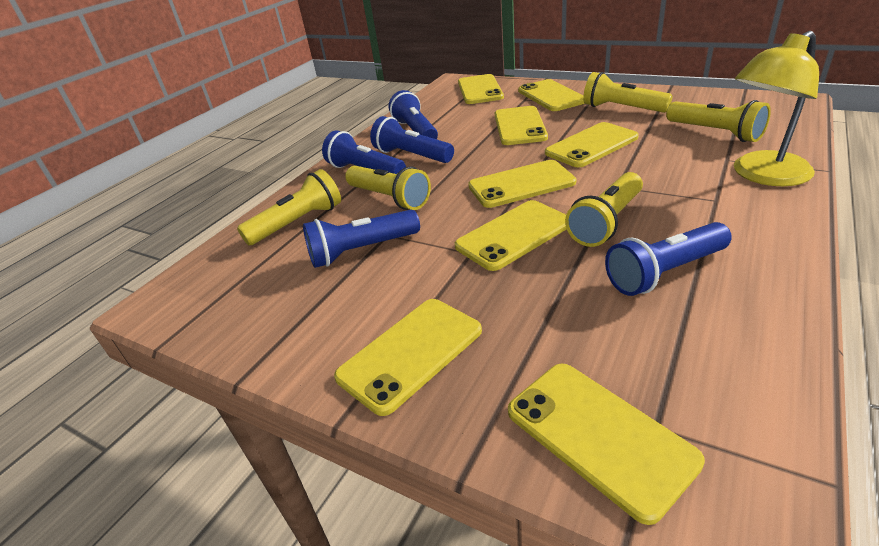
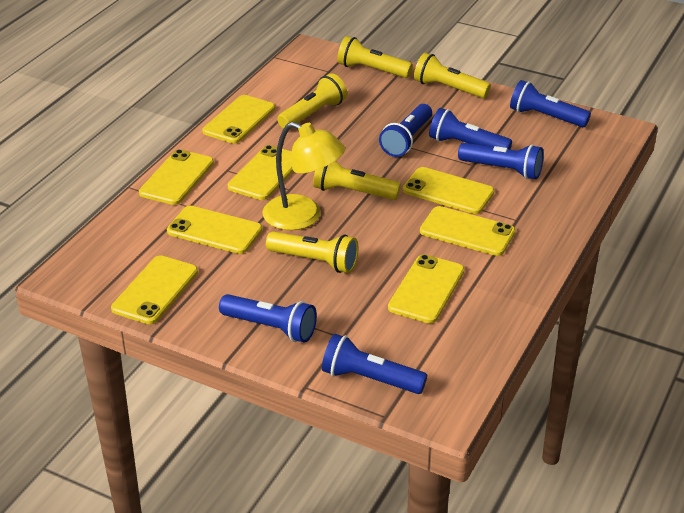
blue flashlight: 5 -> 6

